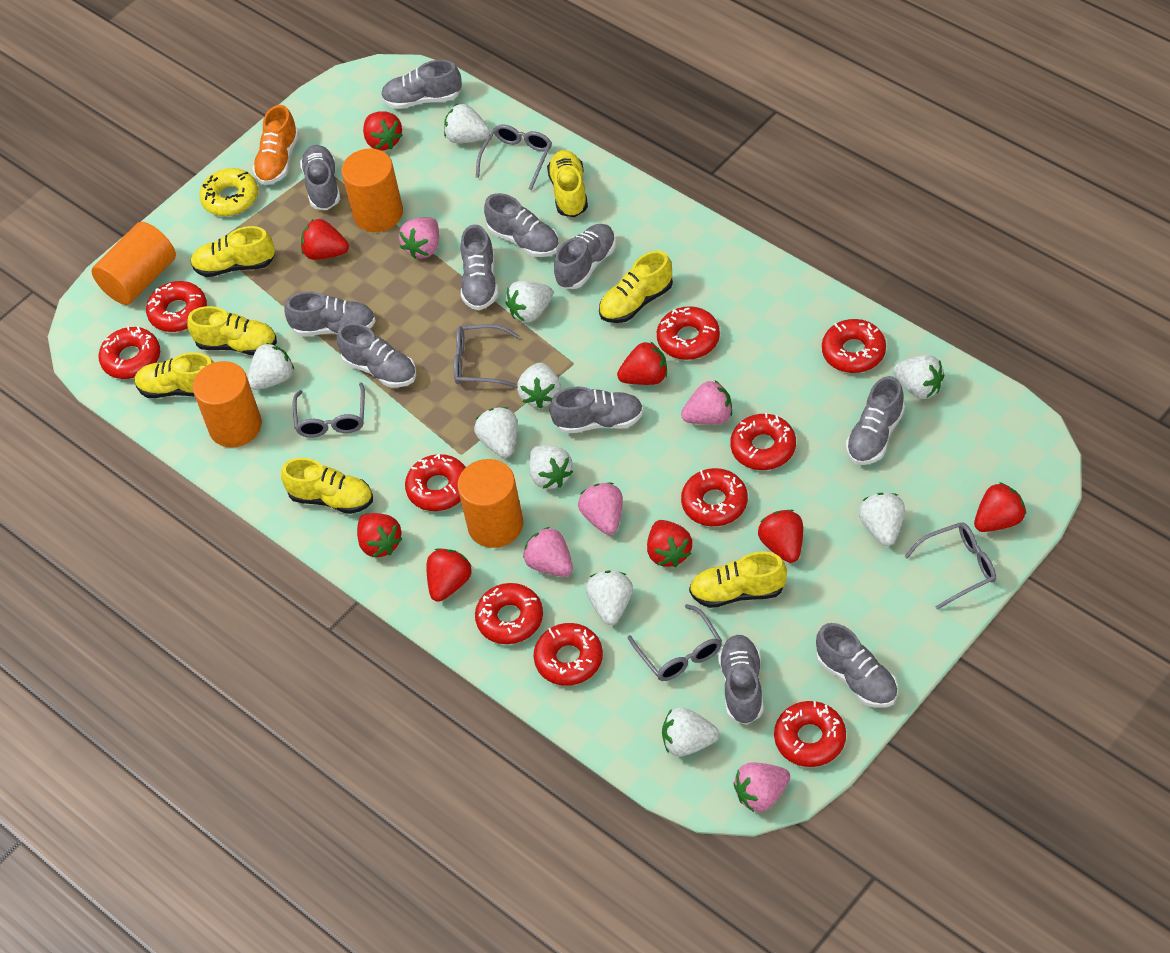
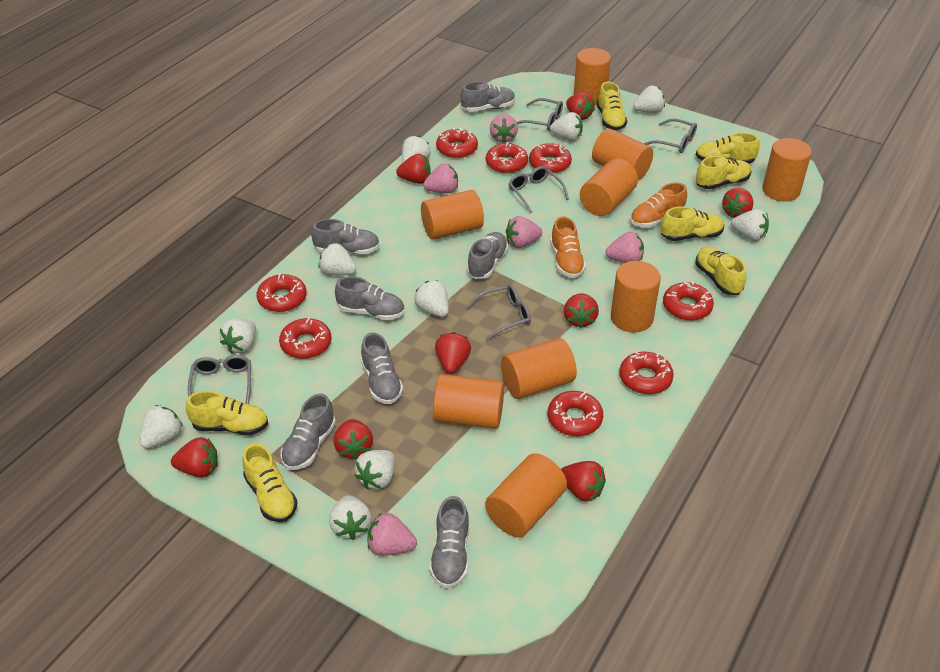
grey shoe: 11 -> 7
orange cylinder: 4 -> 9
orange shoe: 1 -> 2
red donut: 10 -> 8
yellow donut: 1 -> 0

